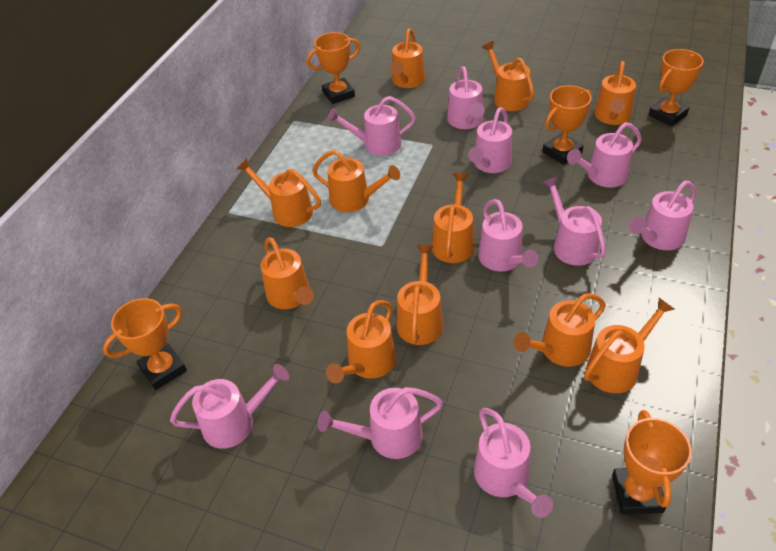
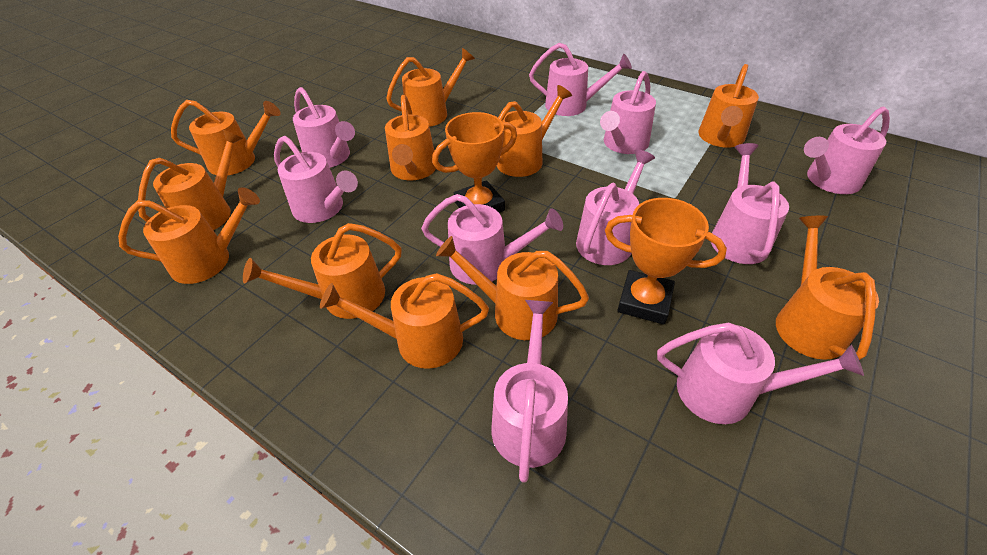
orange trophy: 5 -> 2

